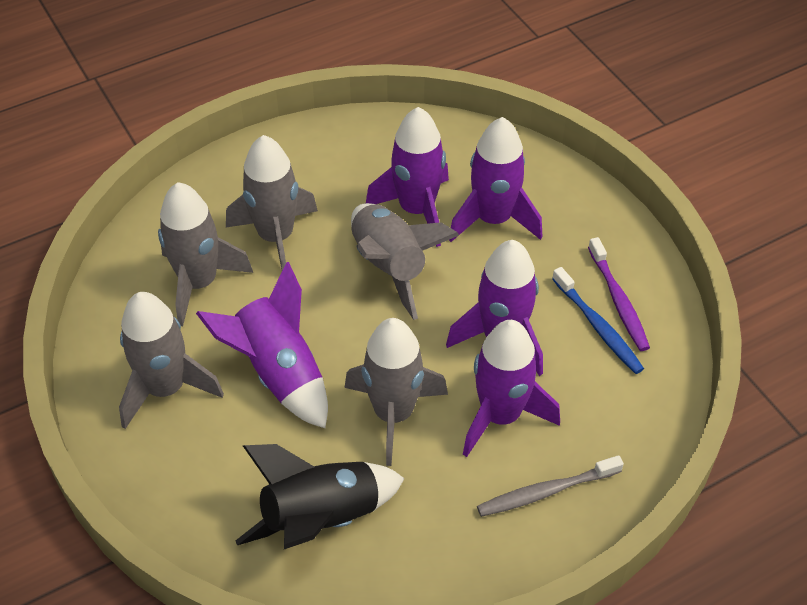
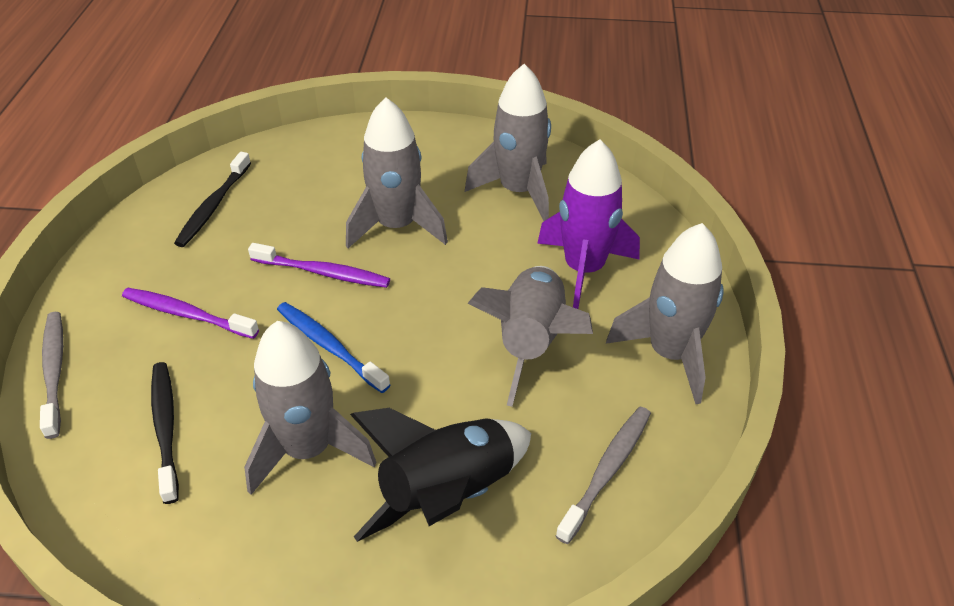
black toothbrush: 0 -> 2
grey toothbrush: 1 -> 2
purple rocket: 5 -> 1
purple toothbrush: 1 -> 2

